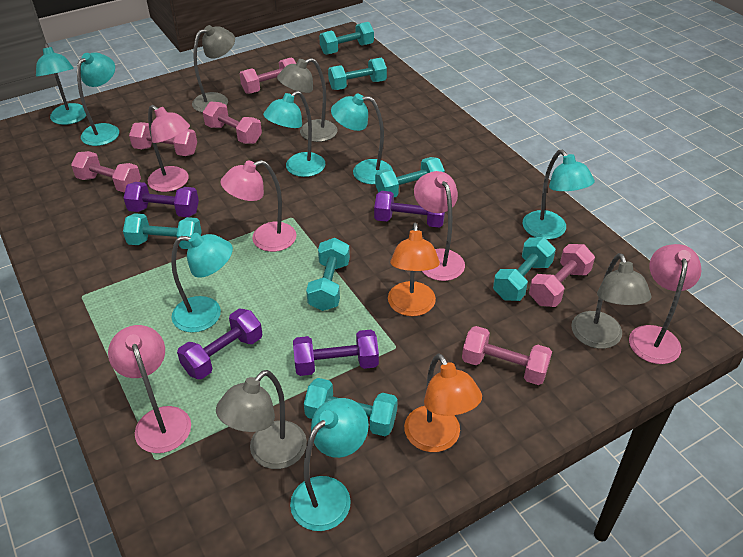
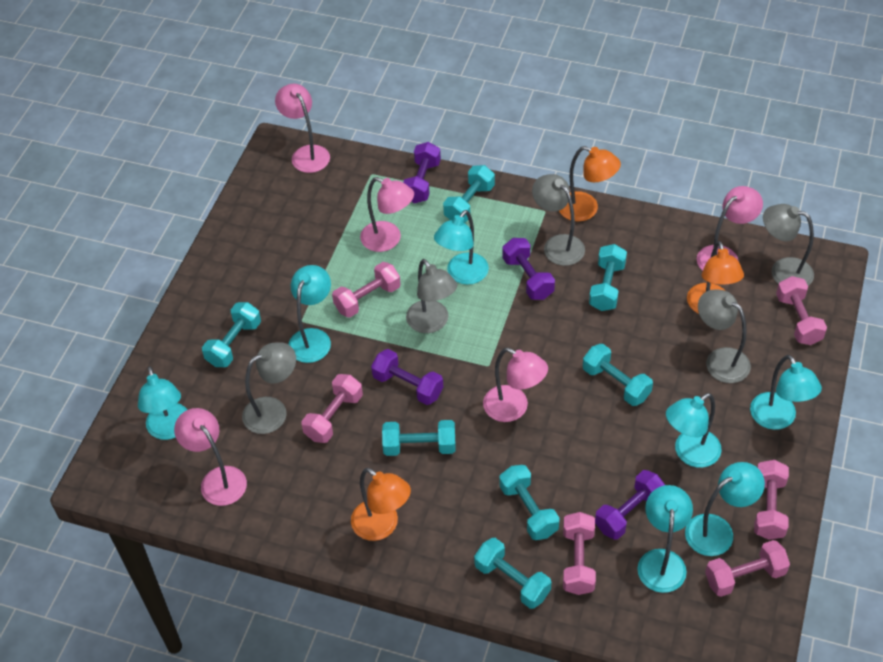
grey lamp: 4 -> 5
orange lamp: 2 -> 3

